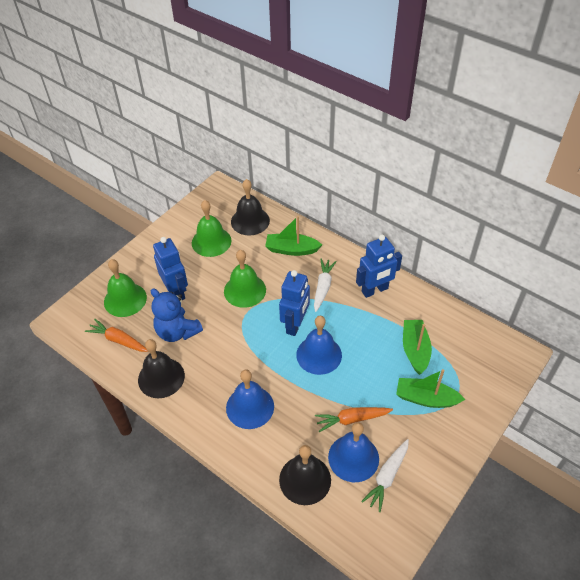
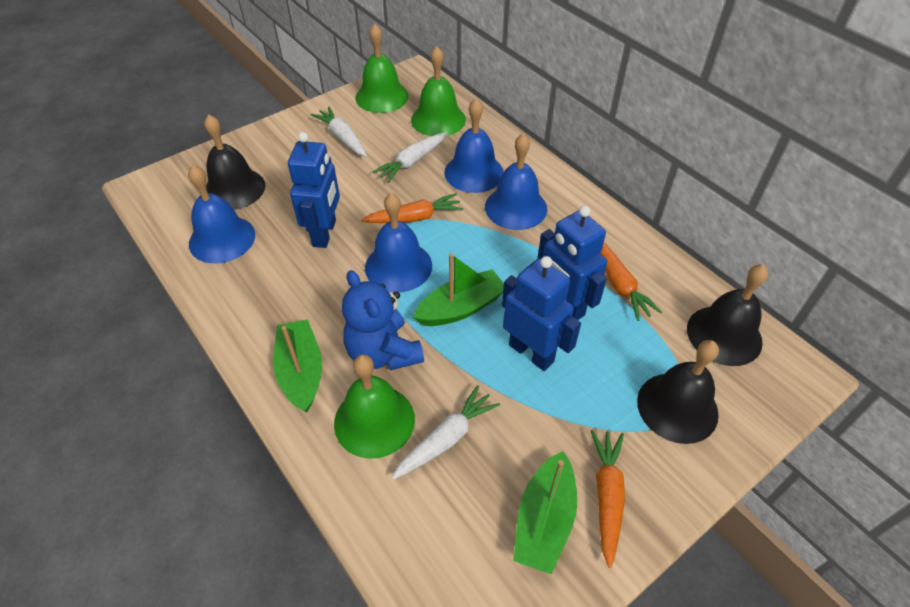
blue bell: 3 -> 4
orange carrot: 2 -> 3
white carrot: 2 -> 3

